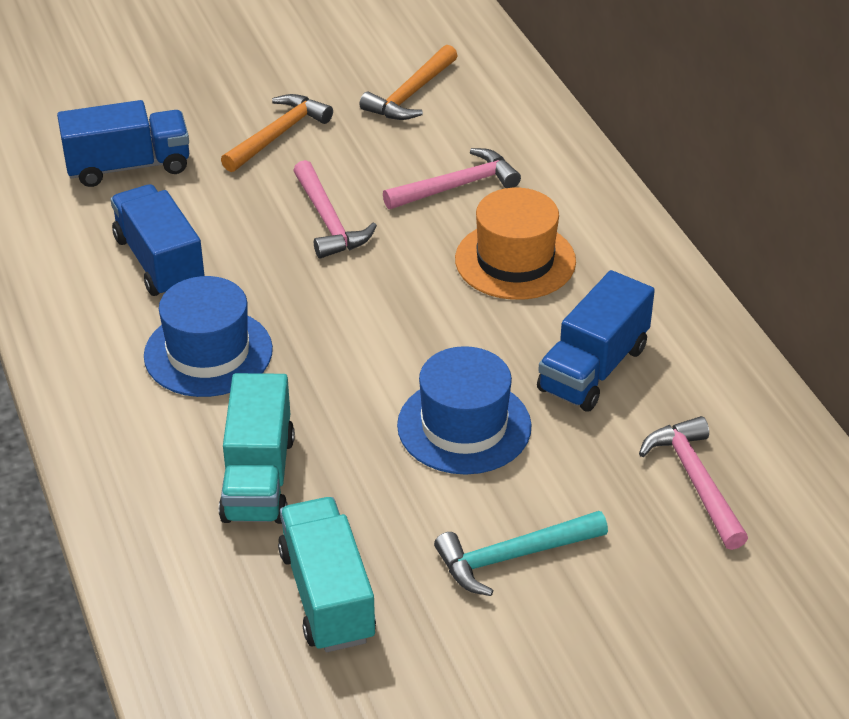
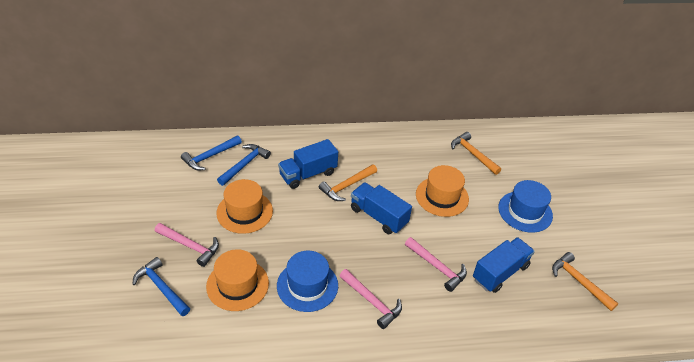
blue hammer: 0 -> 3
orange hammer: 2 -> 3
orange hat: 1 -> 3
turquoise hammer: 1 -> 0
turquoise truck: 2 -> 0

